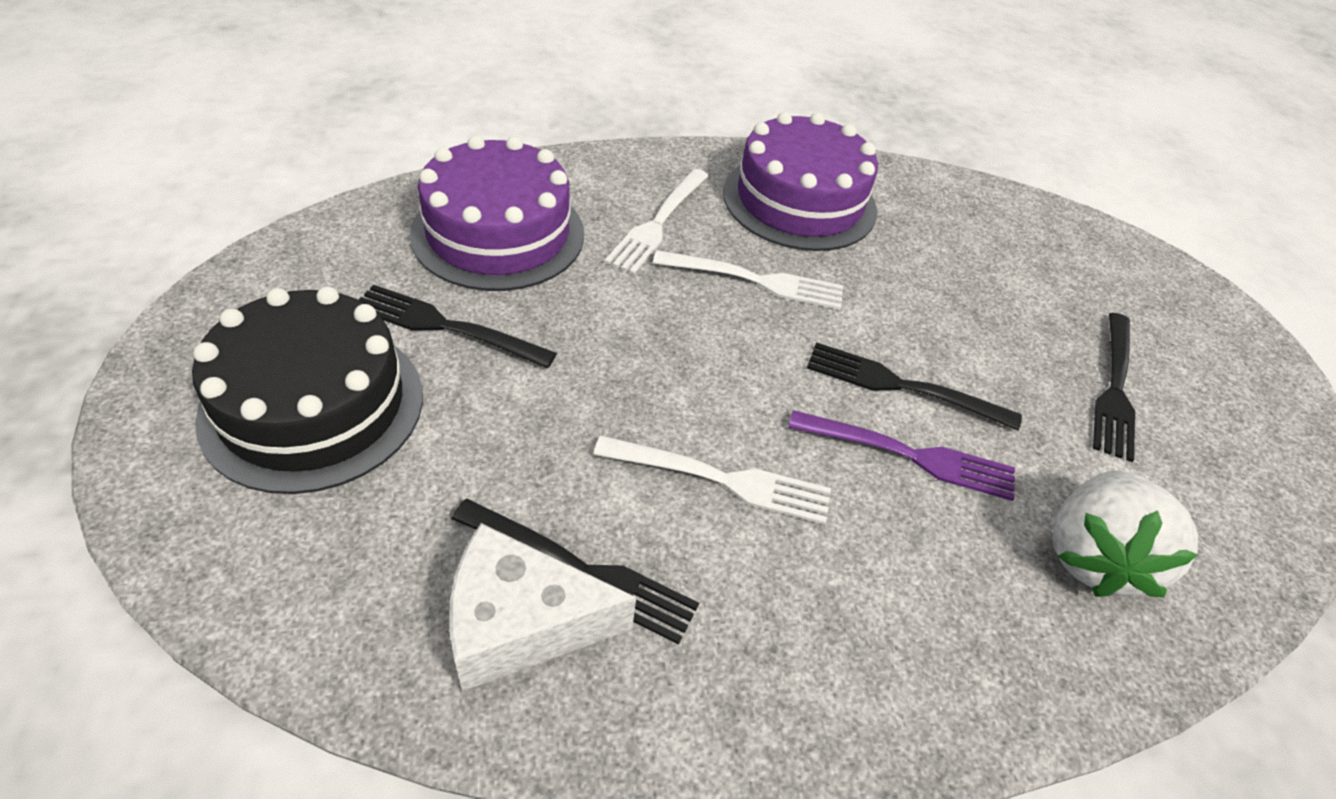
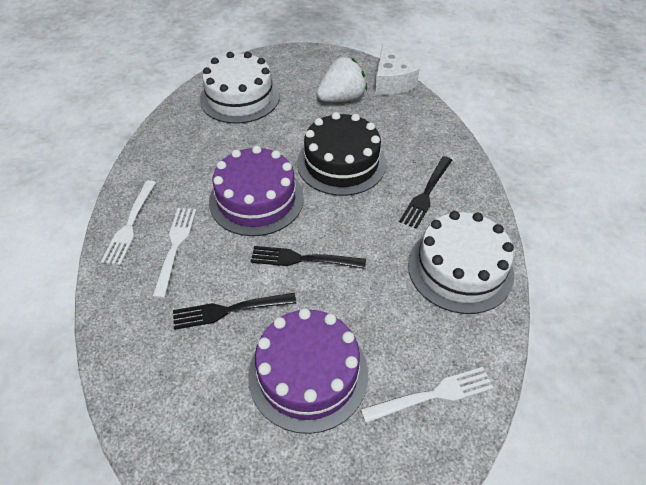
black fork: 4 -> 3
purple fork: 1 -> 0
white cake: 0 -> 2

